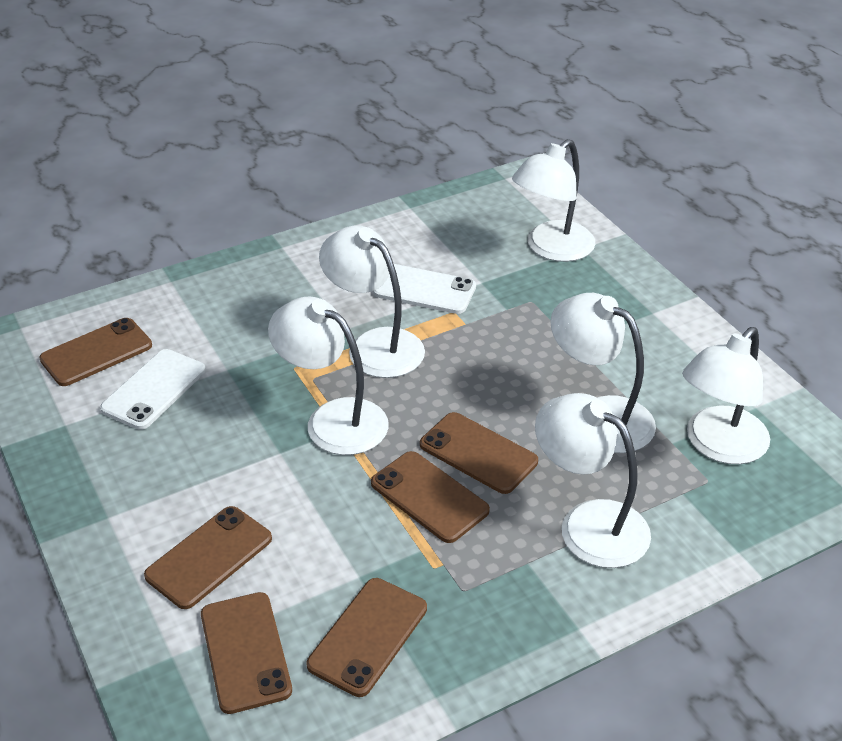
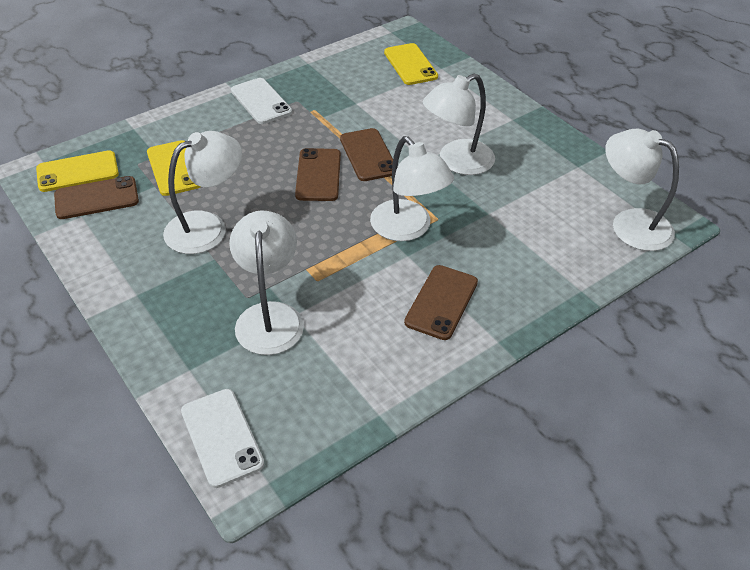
brown phone: 6 -> 4
white lamp: 6 -> 5
yellow phone: 0 -> 3

